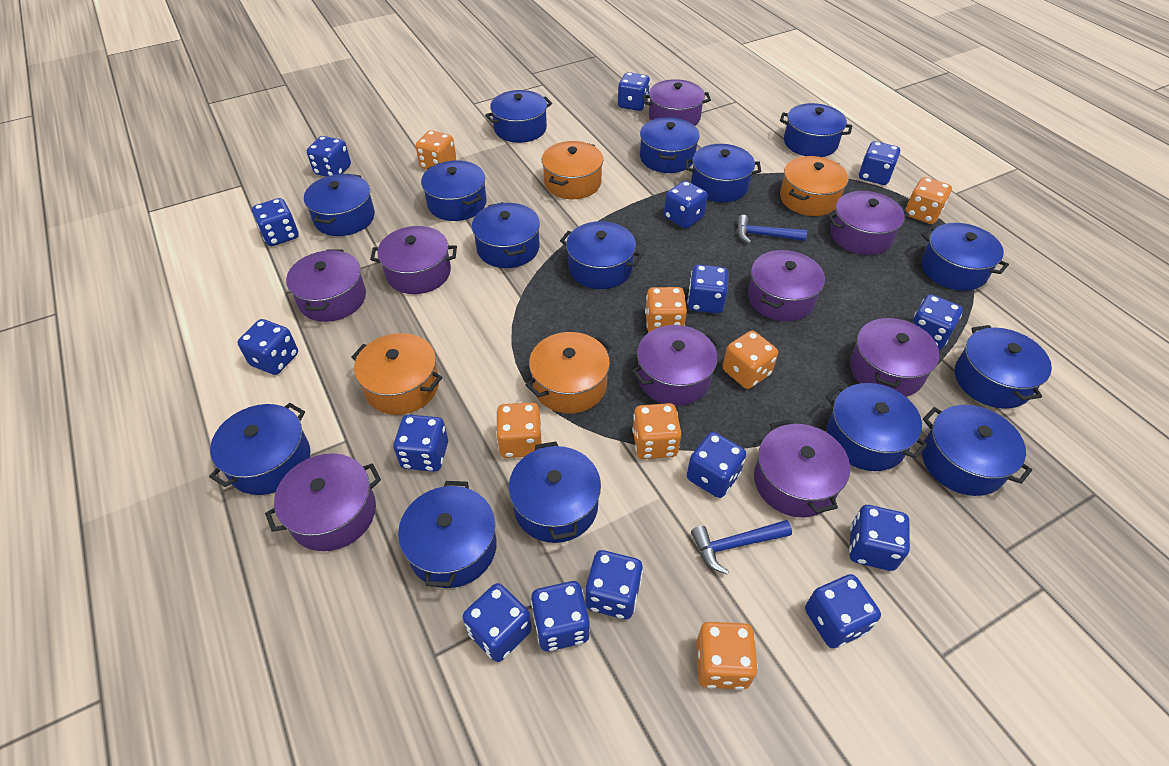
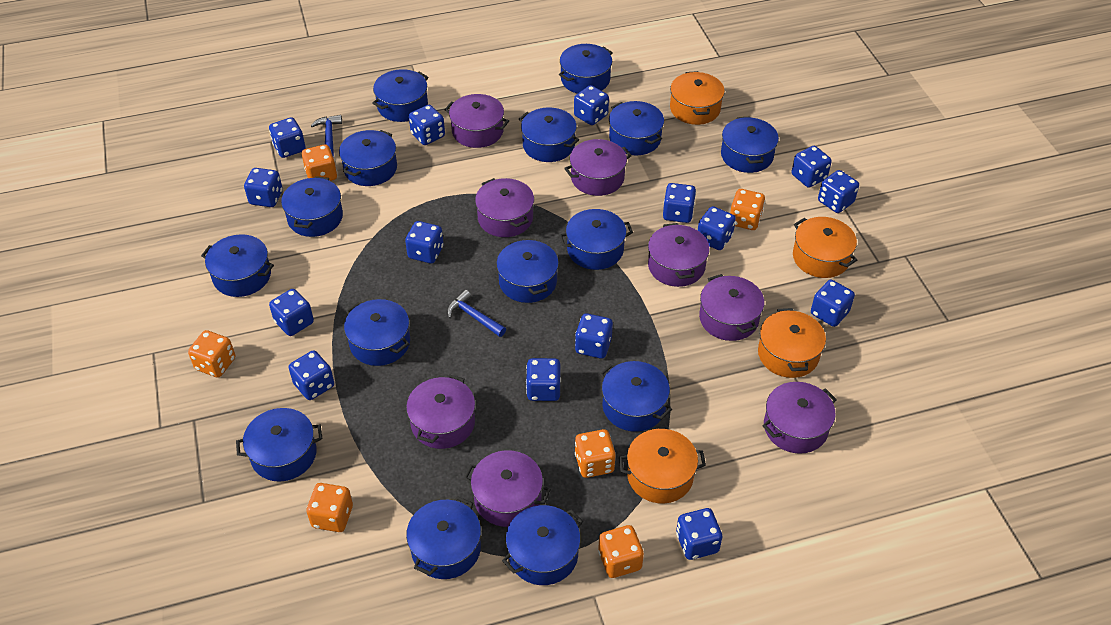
orange dice: 7 -> 6
purple pot: 9 -> 8

